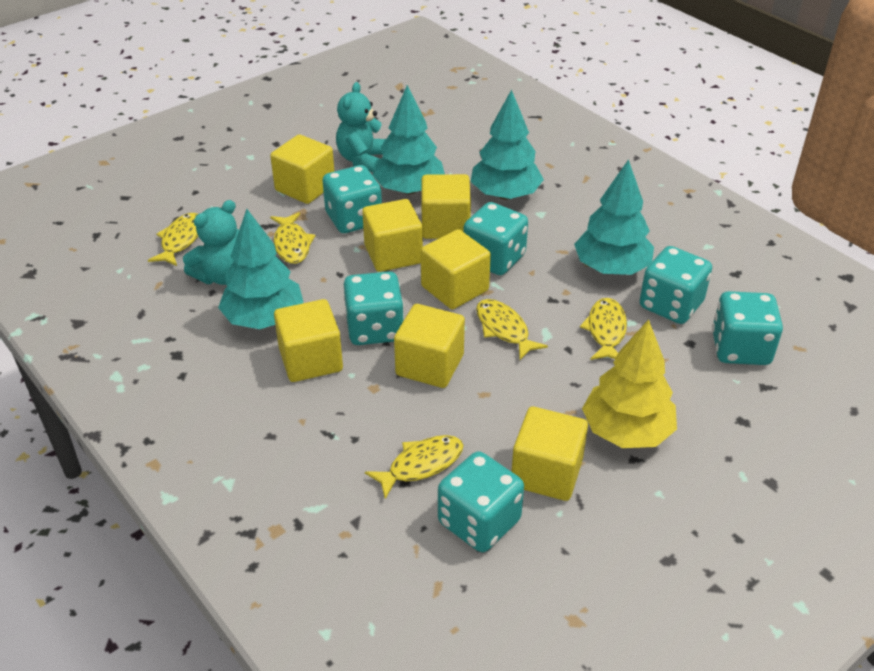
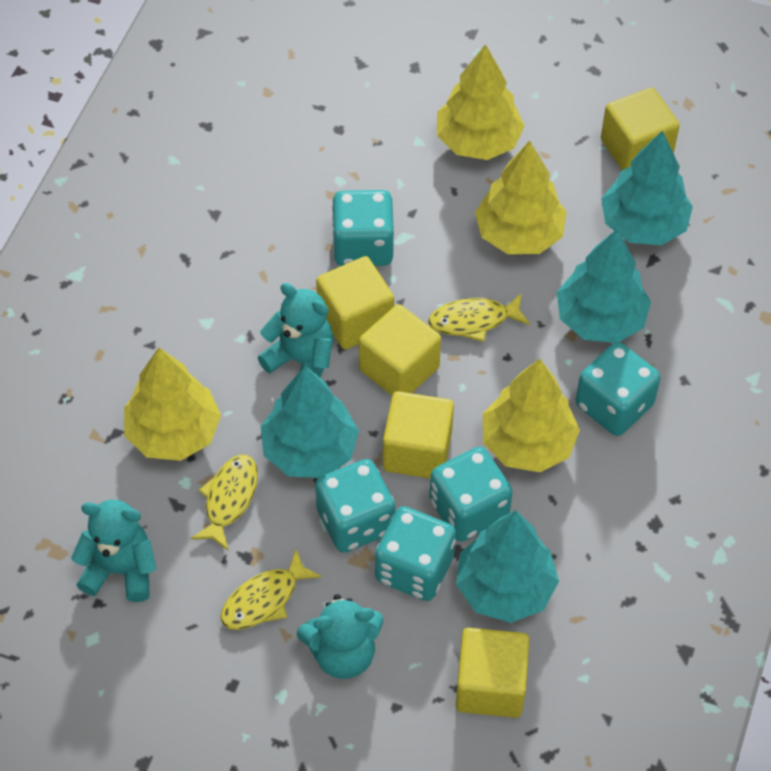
turquoise dice: 6 -> 5
turquoise teddy bear: 2 -> 3
yellow cube: 7 -> 5
yellow fish: 5 -> 3
yellow tree: 1 -> 4

